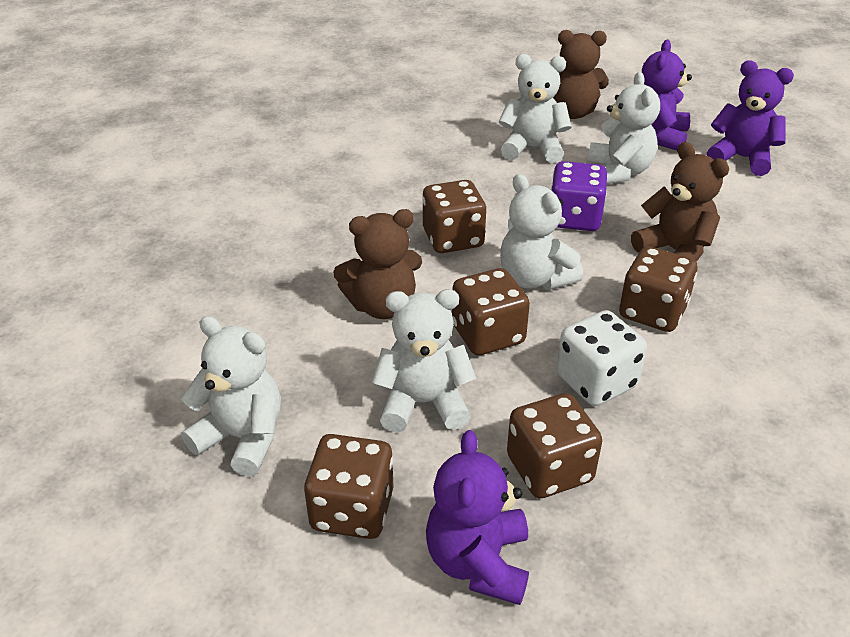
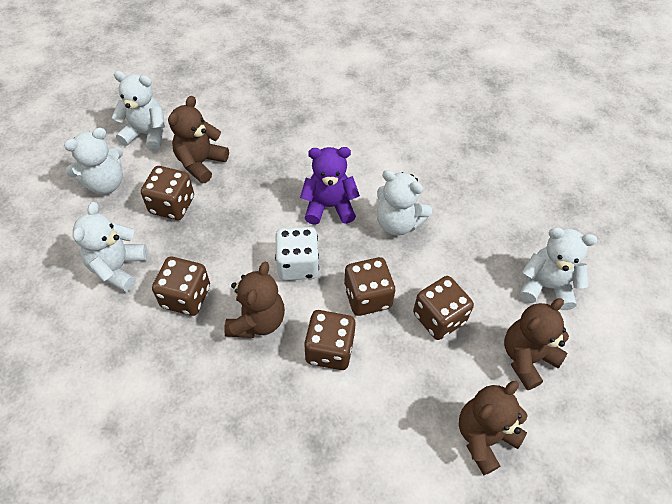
brown teddy bear: 3 -> 4
purple dice: 1 -> 0
purple teddy bear: 3 -> 1

